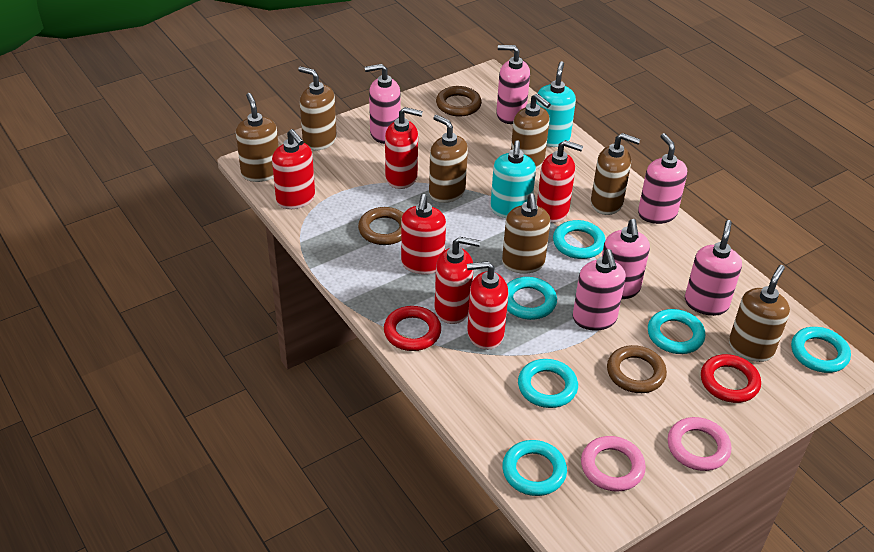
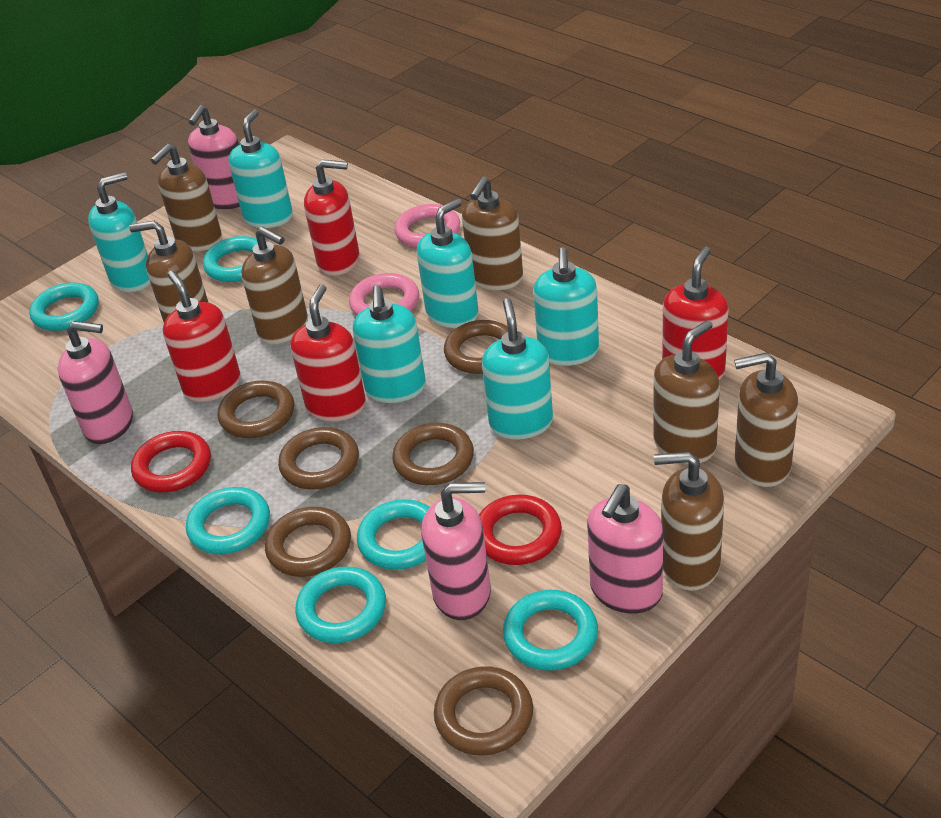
brown ring: 3 -> 6
pink soap dispenser: 6 -> 4
red soap dispenser: 6 -> 4
turquoise soap dispenser: 2 -> 6

